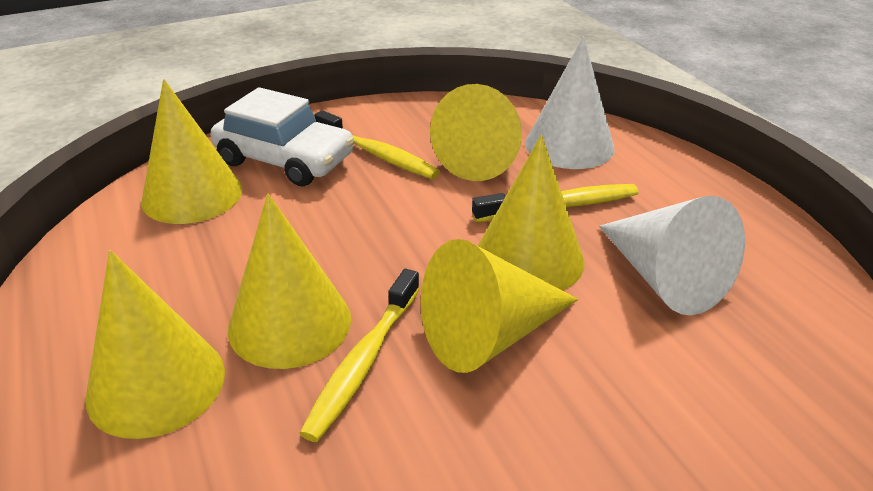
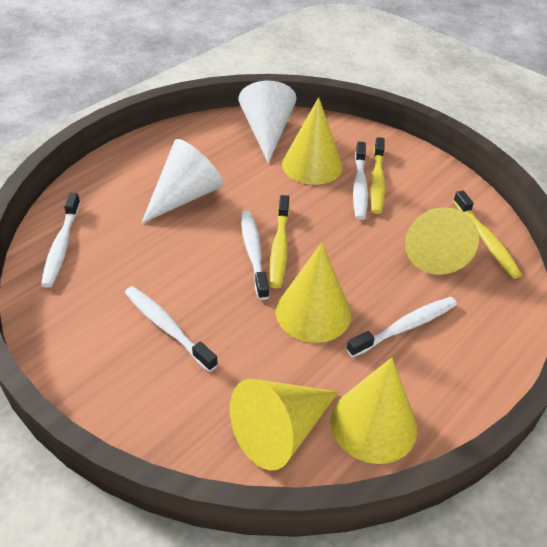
white car: 1 -> 0
white toothbrush: 0 -> 5
yellow cone: 6 -> 5

